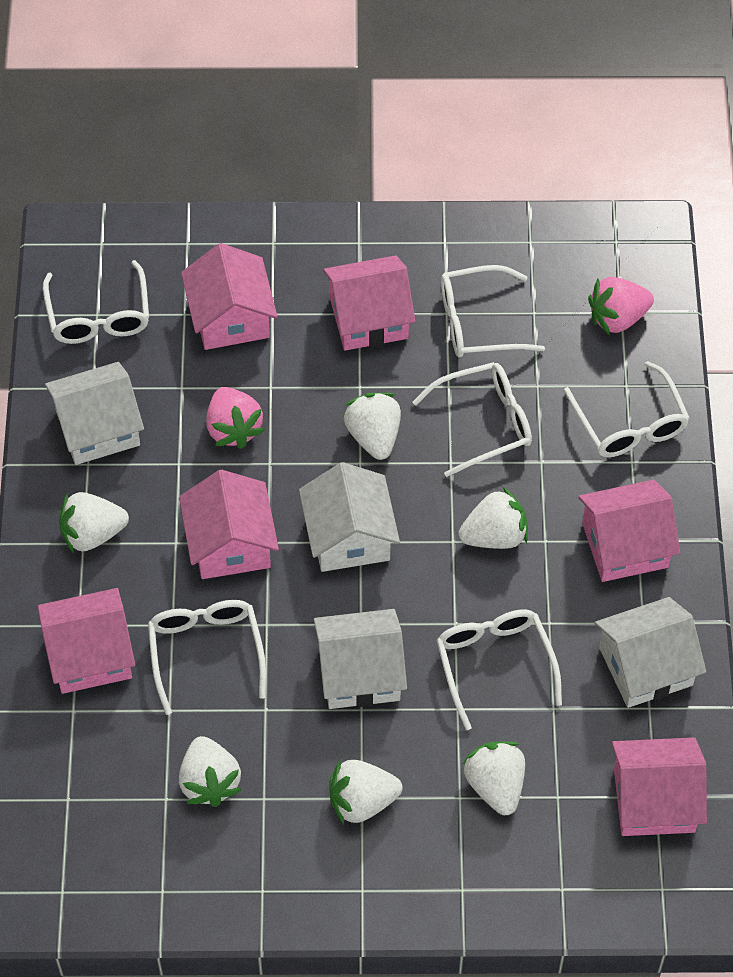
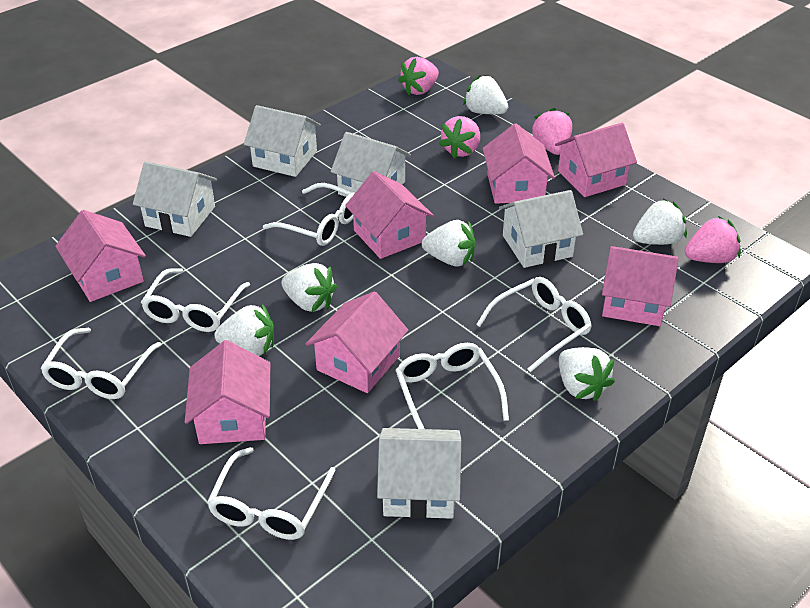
pink house: 6 -> 7
pink strawberry: 2 -> 4
white house: 4 -> 5

